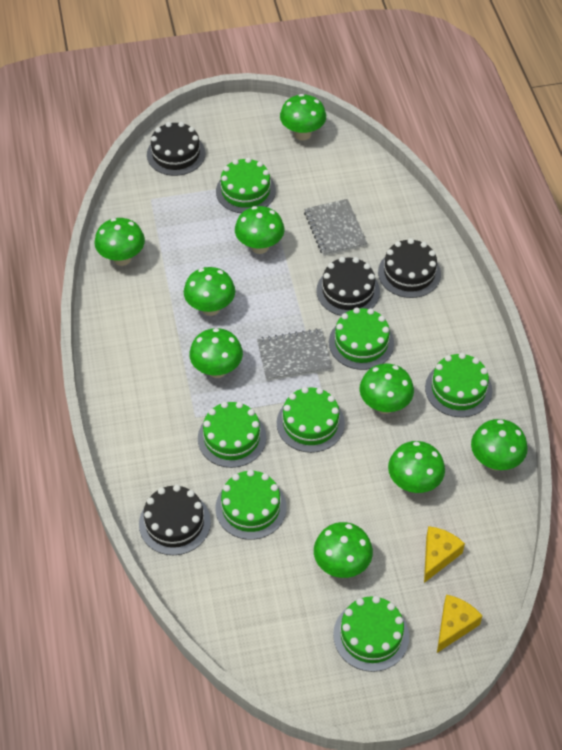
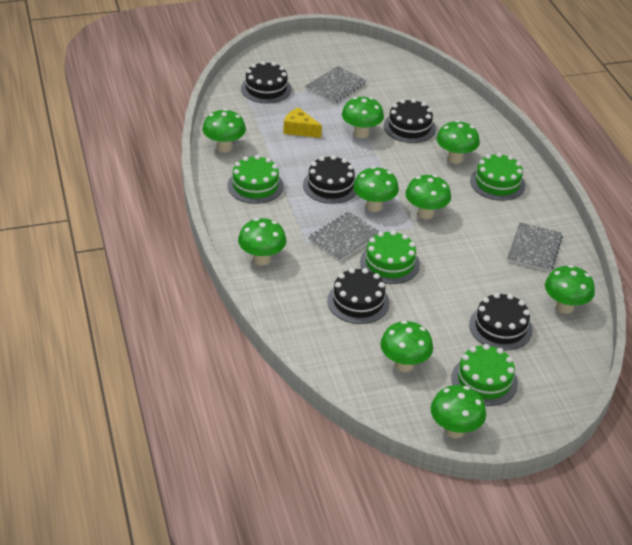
black cake: 4 -> 5
green cake: 7 -> 4
grey notebook: 2 -> 3
yellow cheese: 2 -> 1

